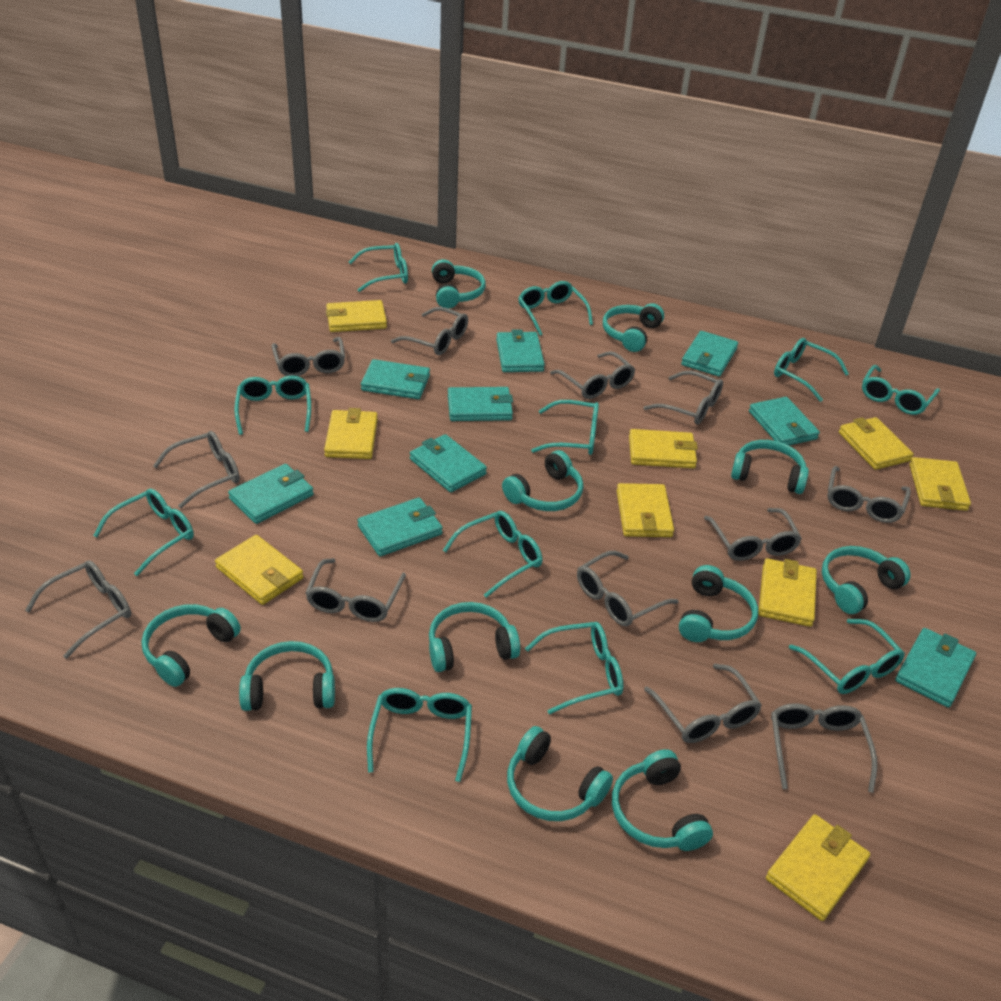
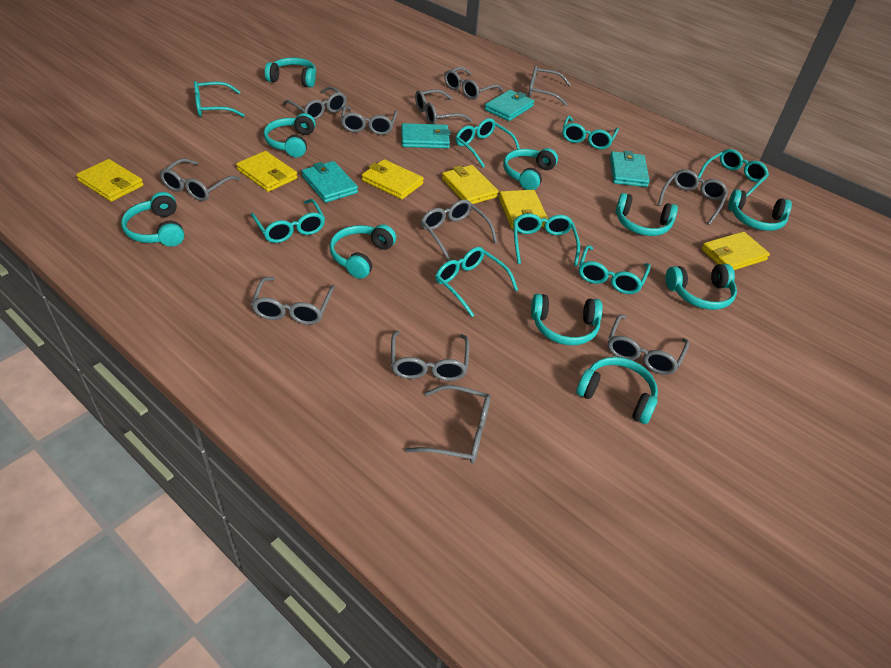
turquoise glasses: 11 -> 8
turquoise headphones: 11 -> 10
turquoise wallet: 9 -> 4
yellow wallet: 9 -> 6

